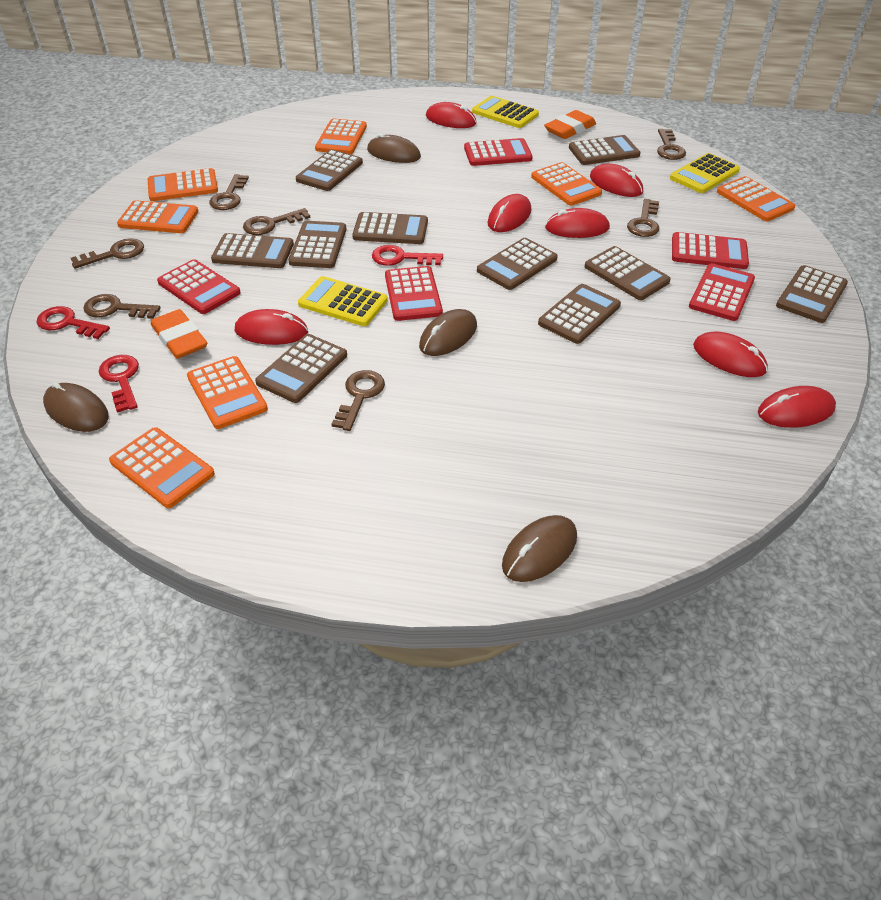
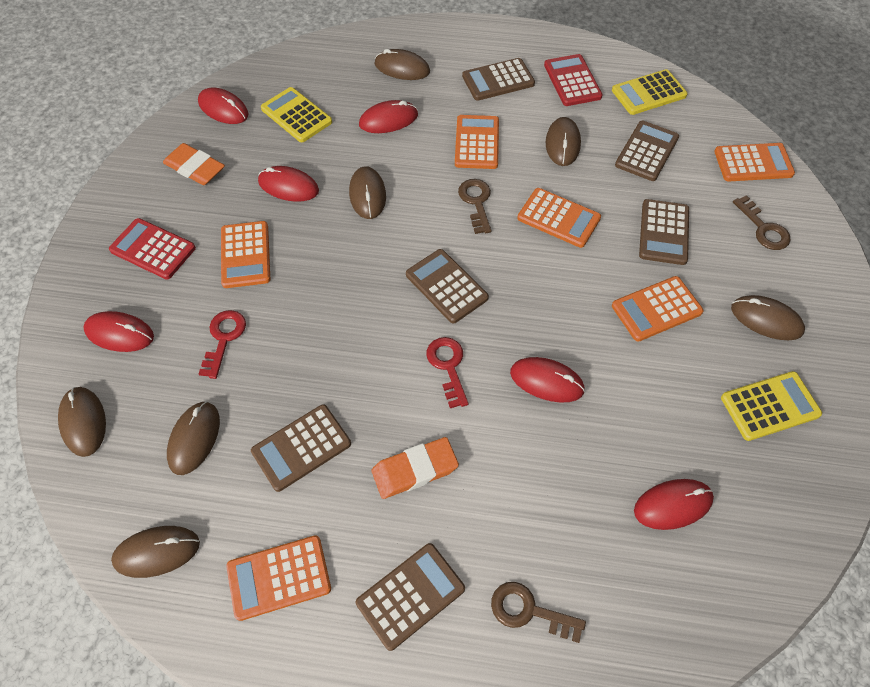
brown calculator: 10 -> 6
brown key: 7 -> 3
brown mouse: 4 -> 7
orange calculator: 7 -> 6
red calculator: 5 -> 2
red key: 3 -> 2
red mouse: 7 -> 6

